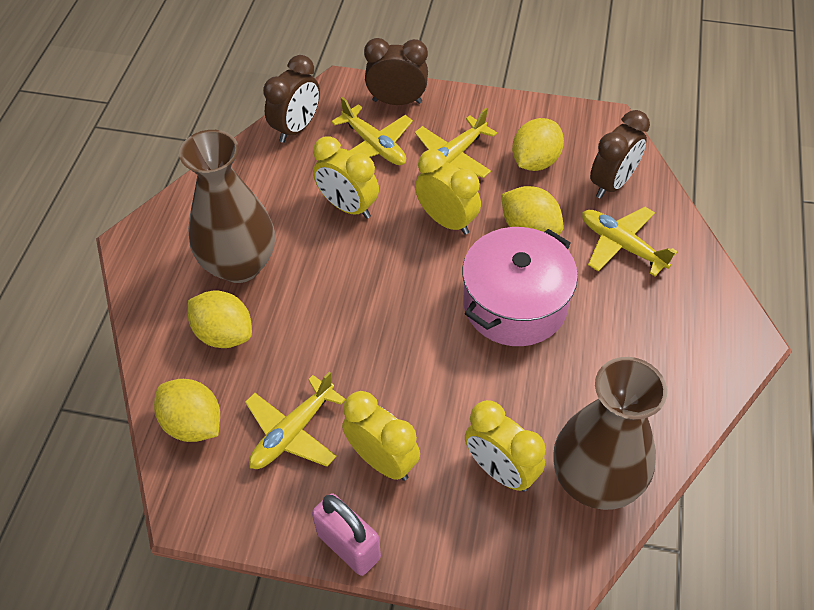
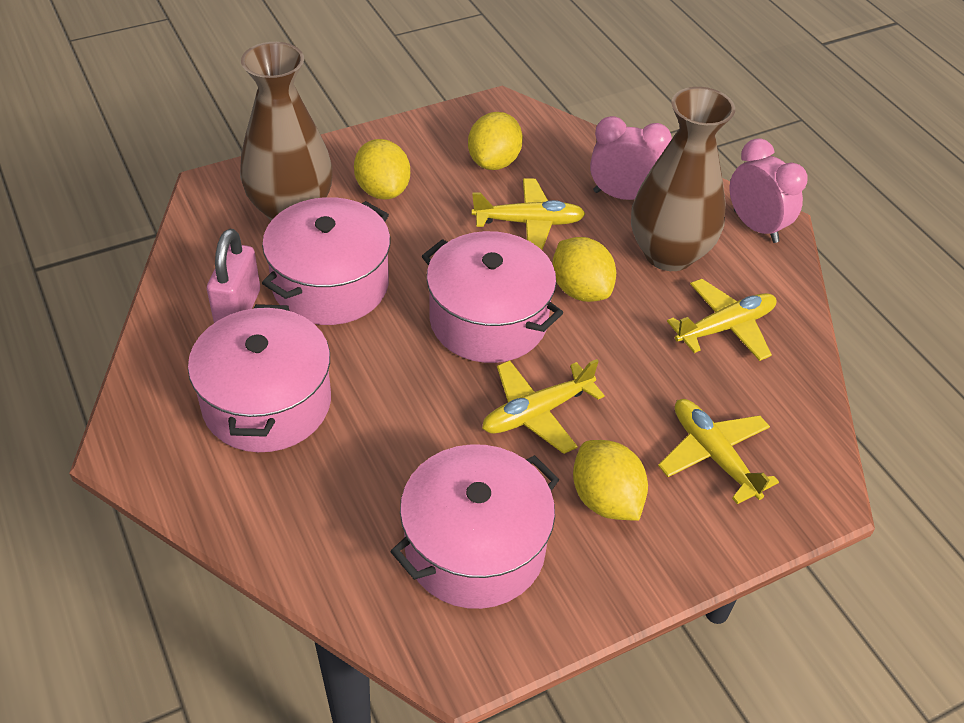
brown clock: 3 -> 0
pink clock: 0 -> 2
pink pot: 1 -> 4
yellow clock: 4 -> 0

